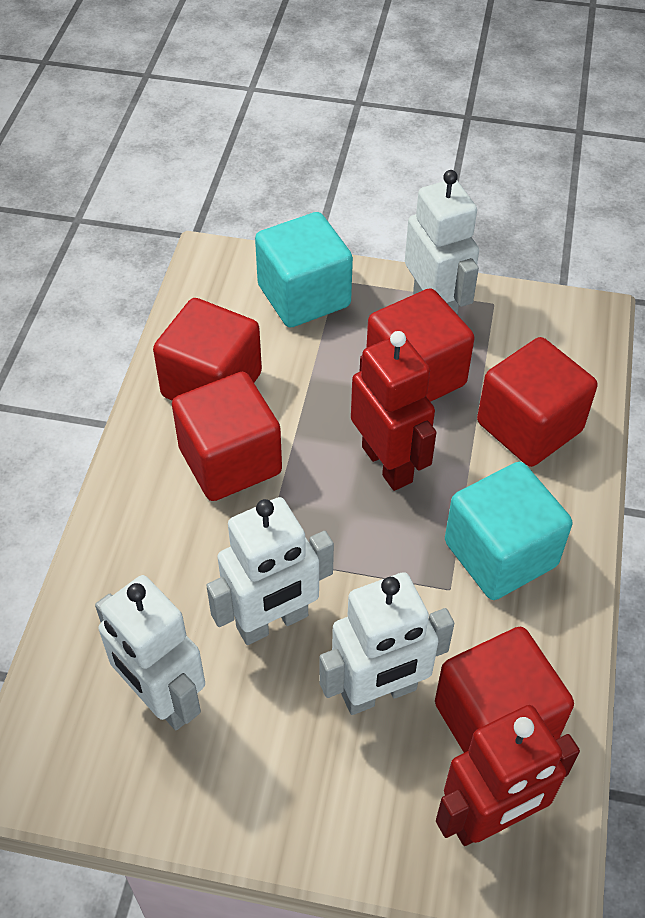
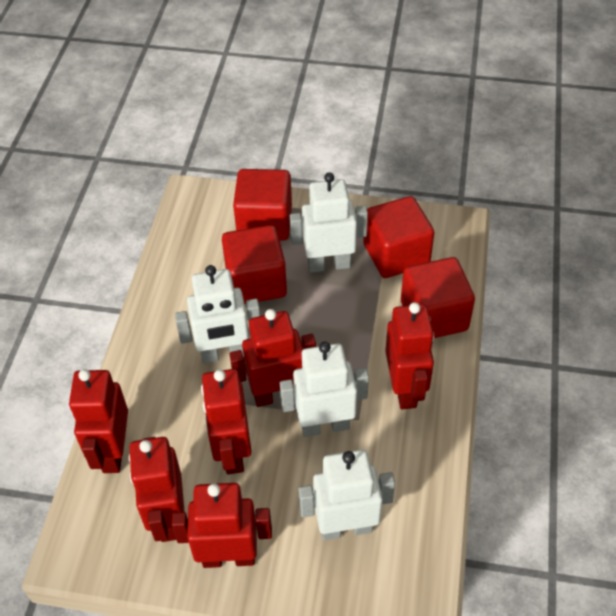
red cube: 5 -> 4
red robot: 2 -> 6
turquoise cube: 2 -> 0

